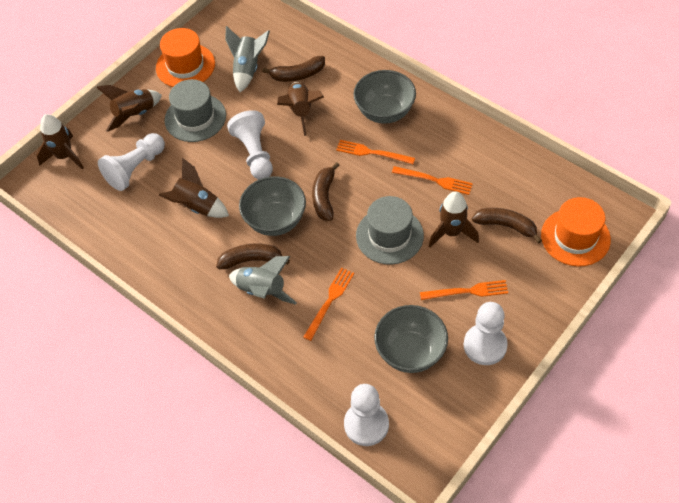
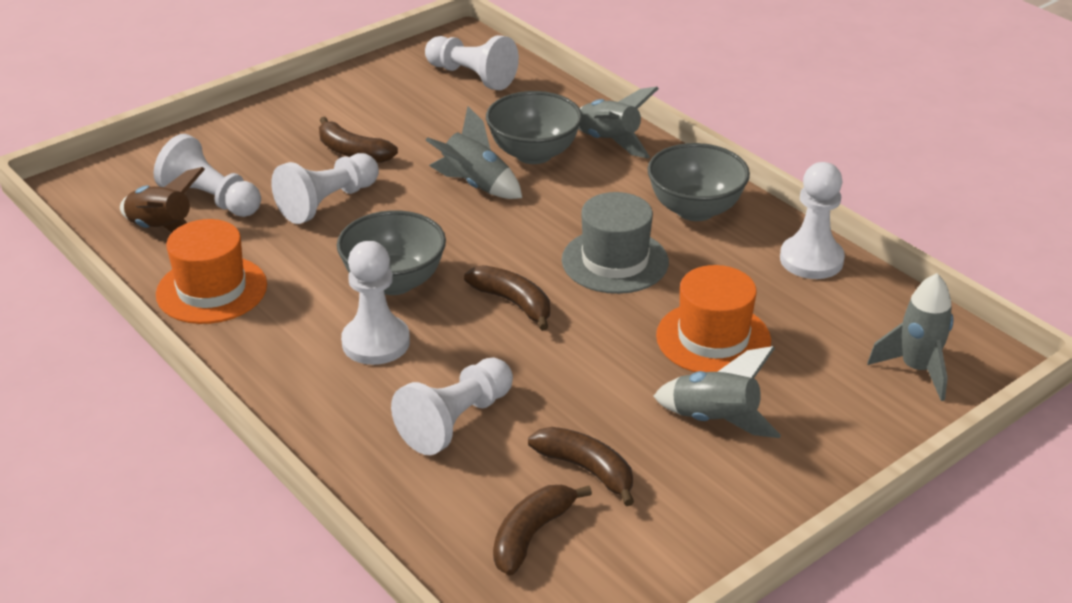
brown rocket: 5 -> 1
grey hat: 2 -> 1
grey rocket: 2 -> 4
orange fork: 4 -> 0
white pawn: 4 -> 6

